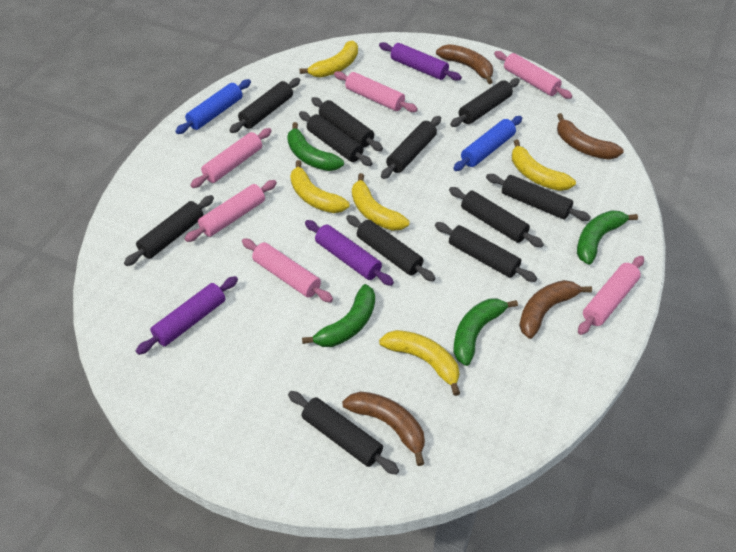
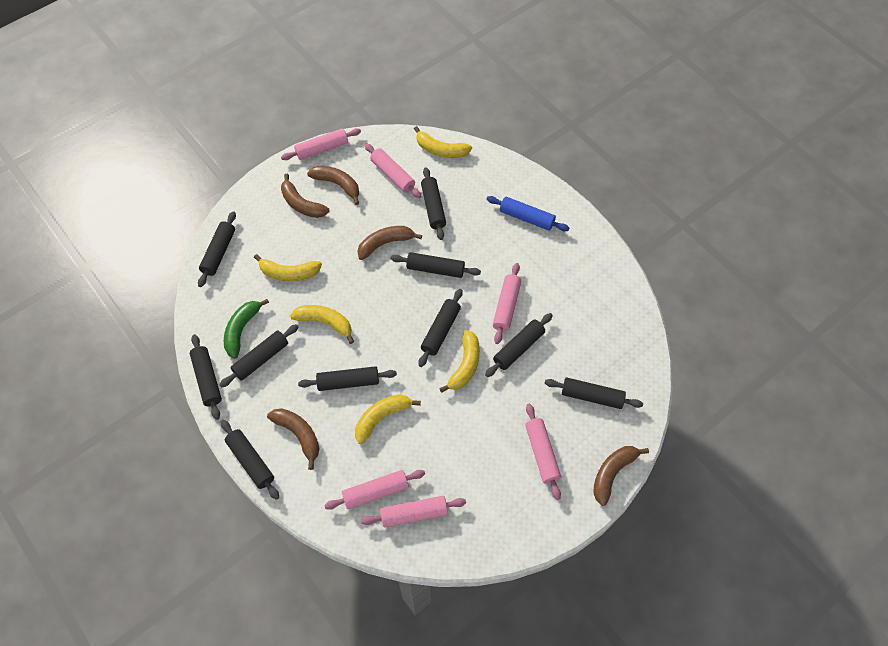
black rolling pin: 11 -> 10
blue rolling pin: 2 -> 1
brown banana: 4 -> 5
green banana: 4 -> 1
purple rolling pin: 3 -> 0

